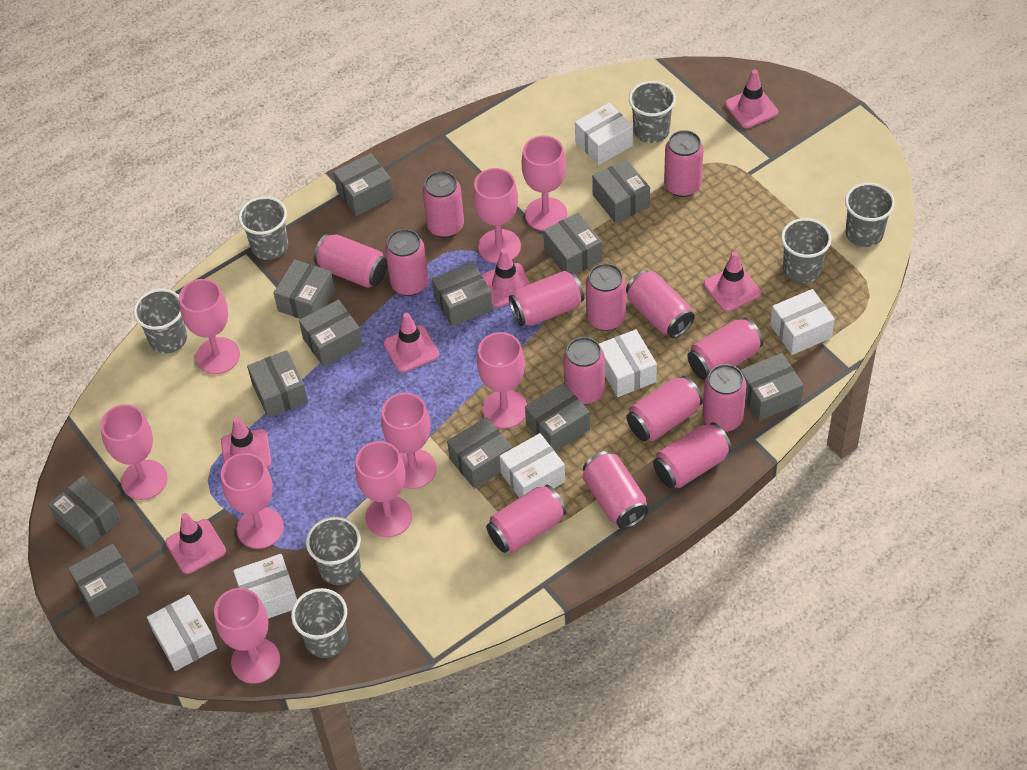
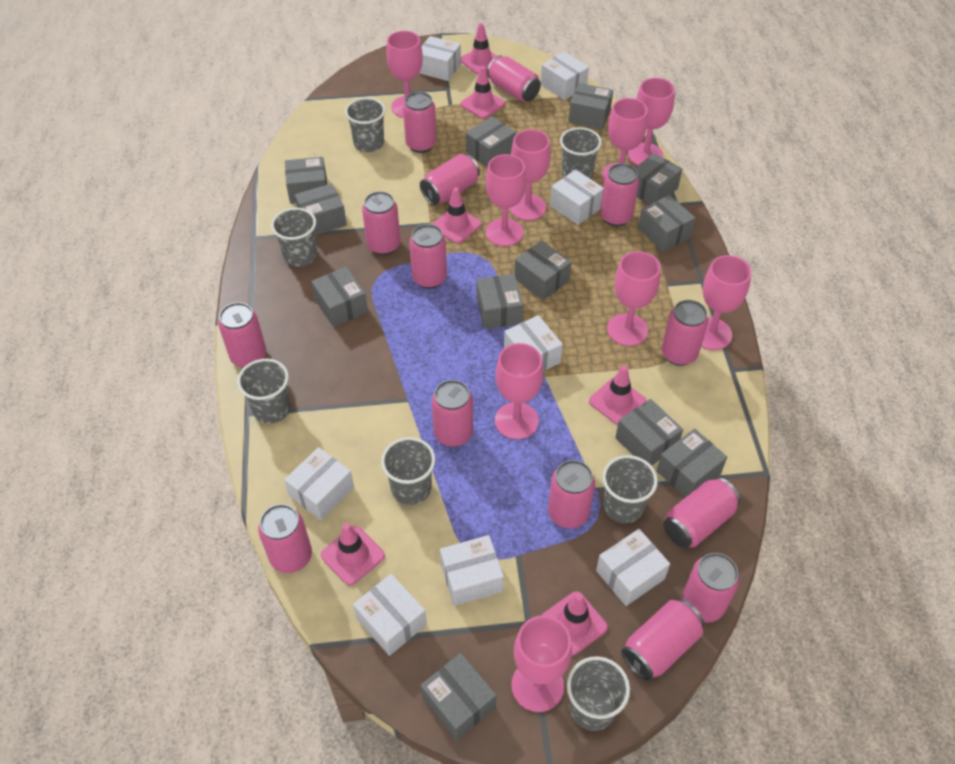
white box: 6 -> 8

